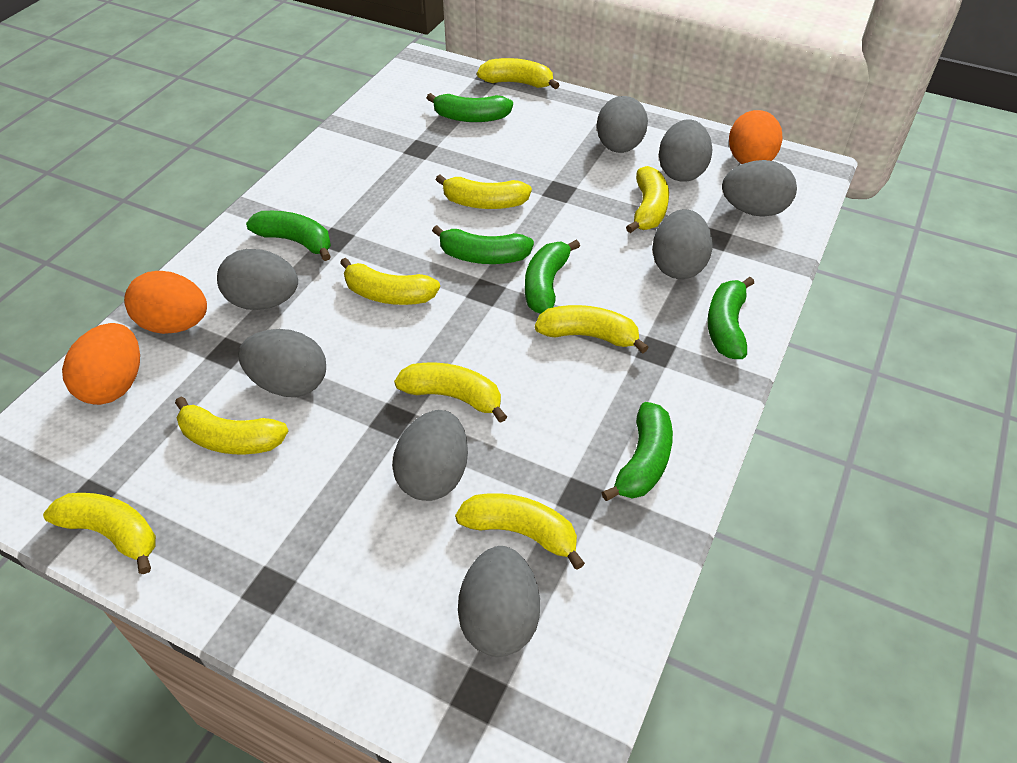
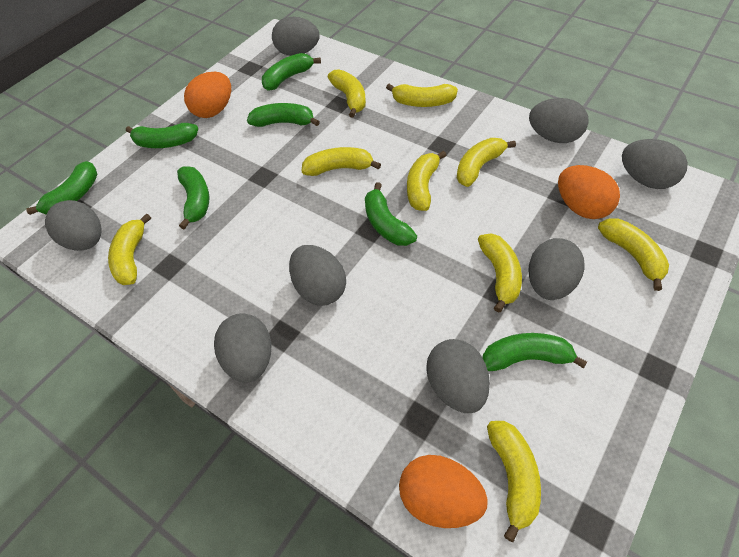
green banana: 6 -> 7

